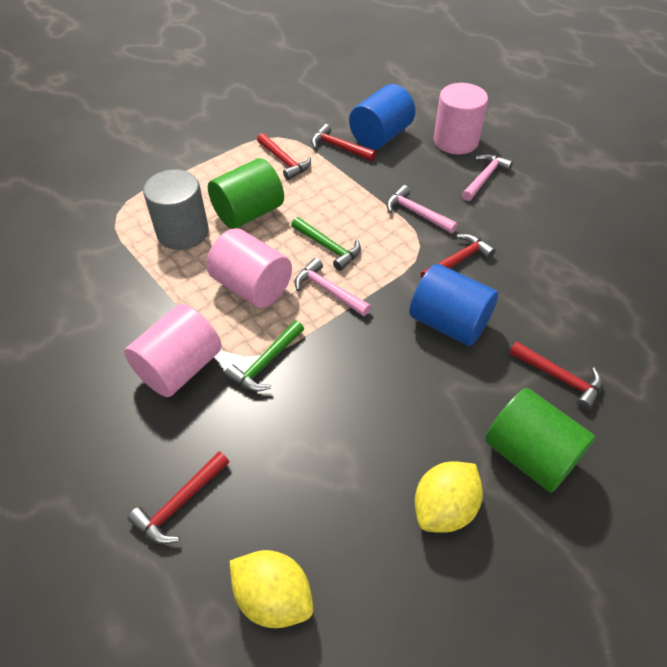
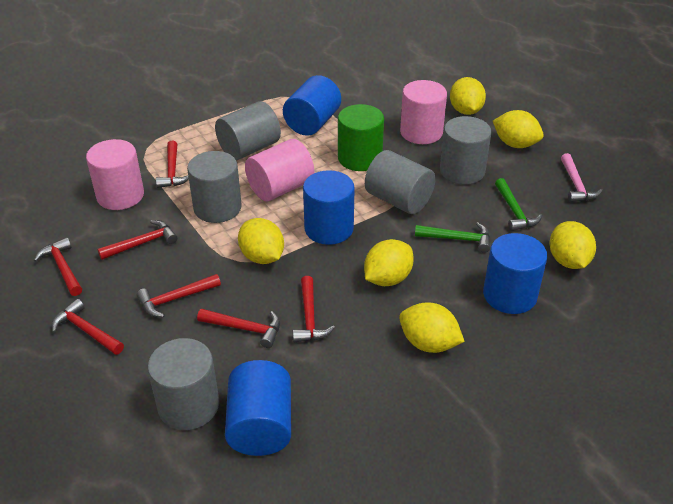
blue cylinder: 2 -> 4
green cylinder: 2 -> 1
grey cylinder: 1 -> 5
pink hammer: 3 -> 1
red hammer: 5 -> 7
yellow lemon: 2 -> 6

